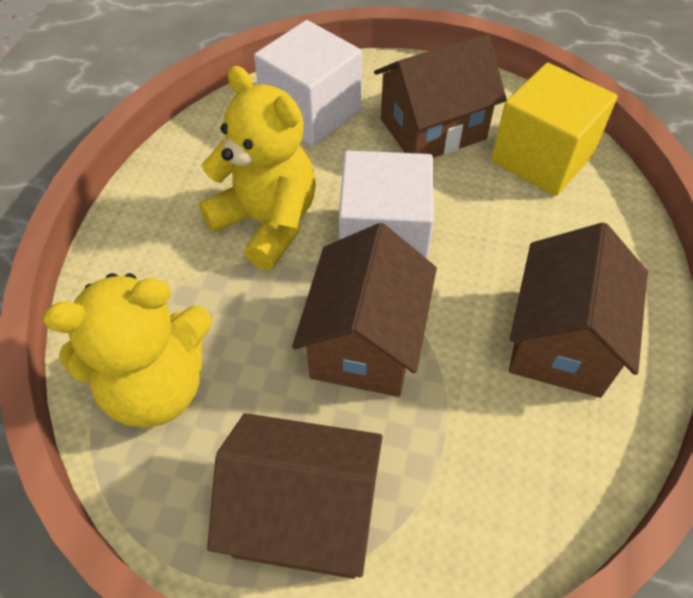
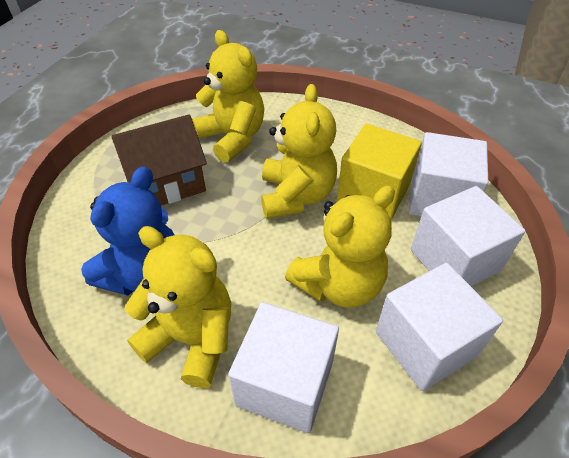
blue teddy bear: 0 -> 1
brown house: 4 -> 1
white cube: 2 -> 4
yellow teddy bear: 2 -> 4

